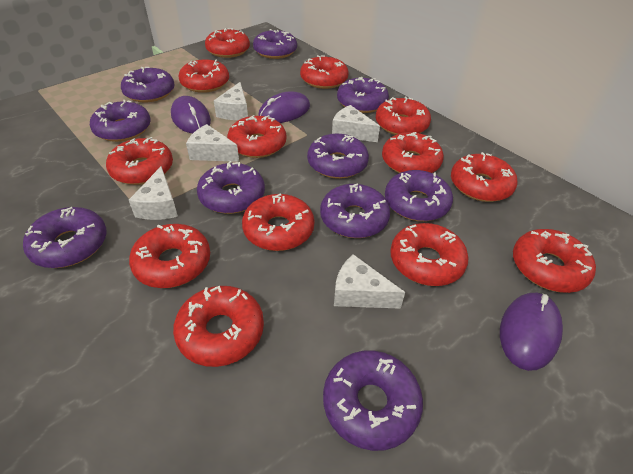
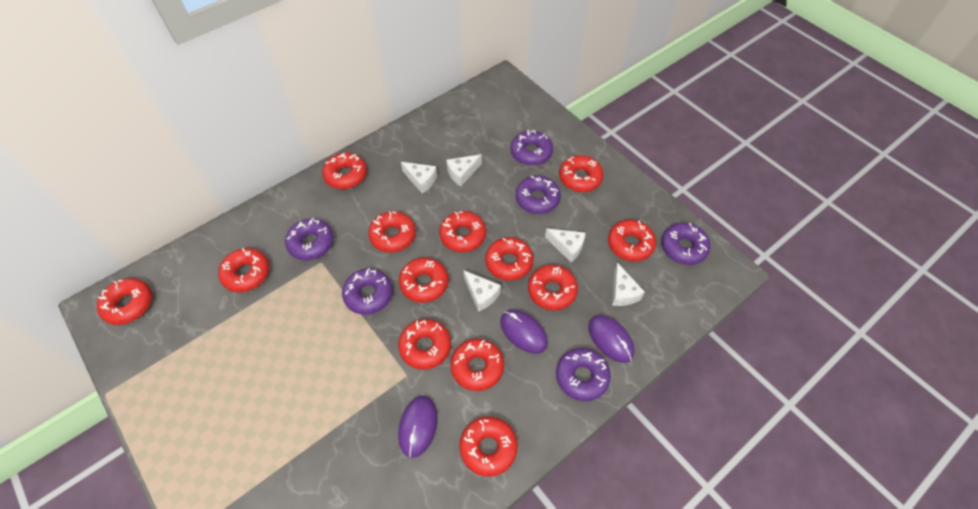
purple donut: 10 -> 6

